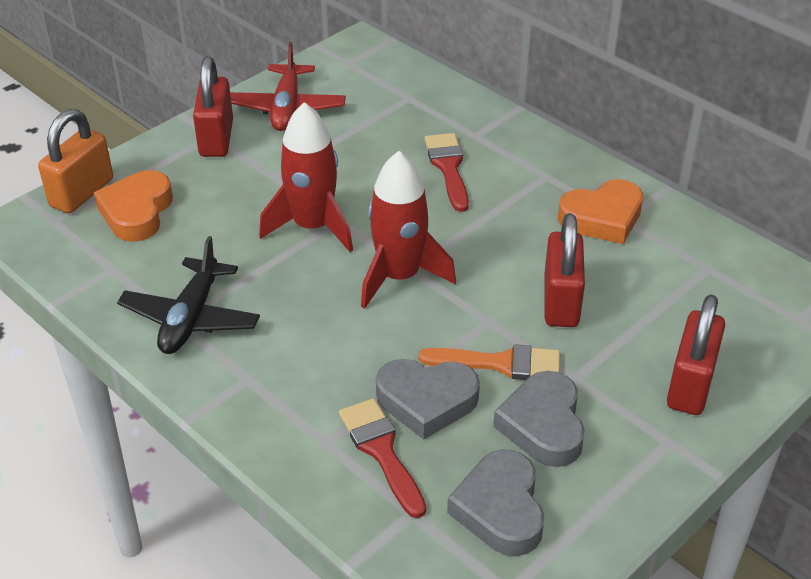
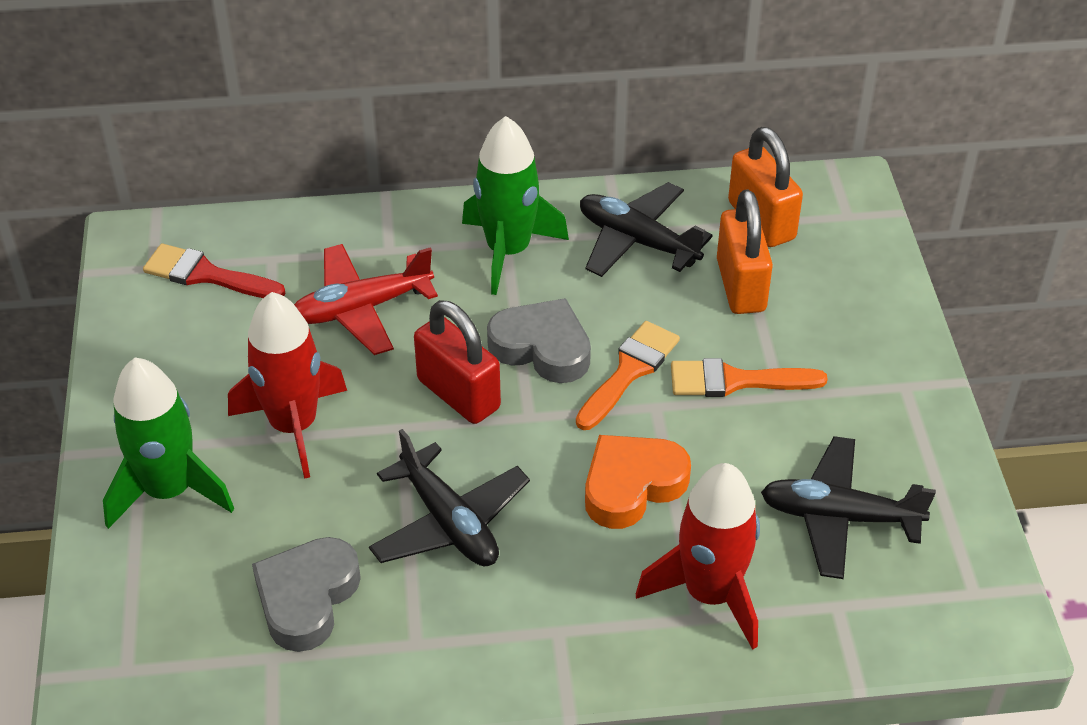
black plane: 1 -> 3
green rocket: 0 -> 2
grey heart: 3 -> 2
orange brush: 1 -> 2
orange heart: 2 -> 1
orange padlock: 1 -> 2
red brush: 2 -> 1
red padlock: 3 -> 1

